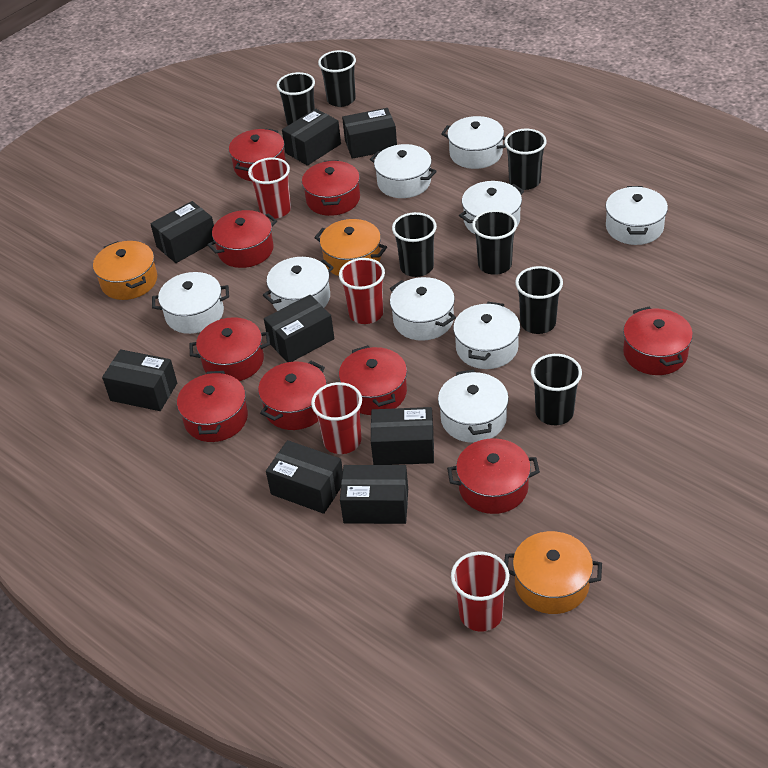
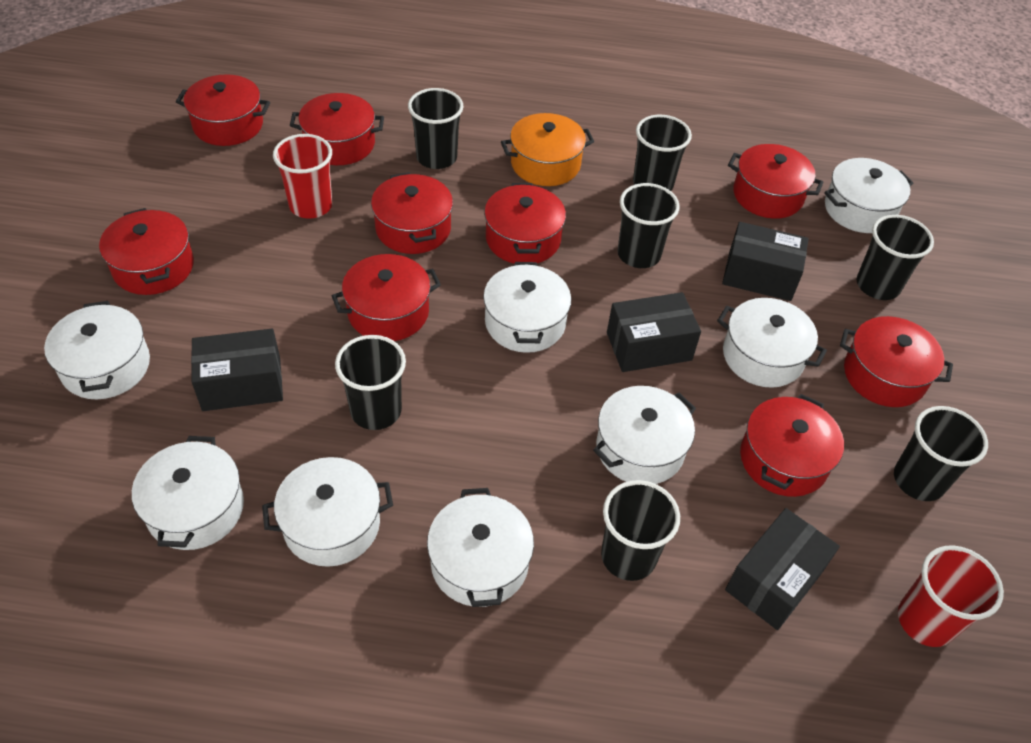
black box: 8 -> 4
orange pot: 3 -> 1
red cup: 4 -> 2
white pot: 9 -> 8

